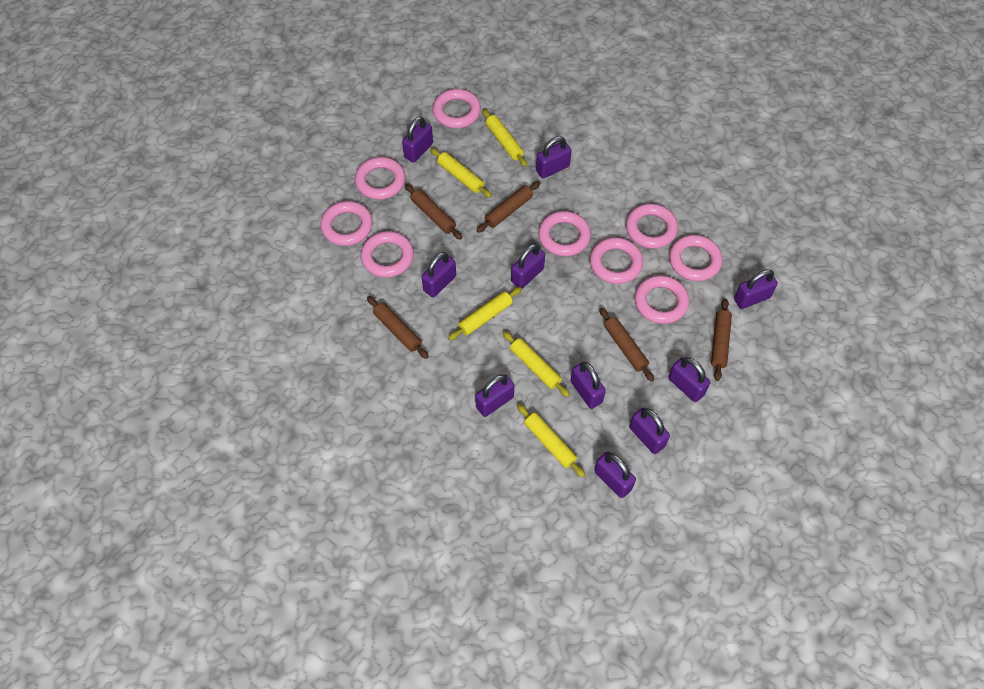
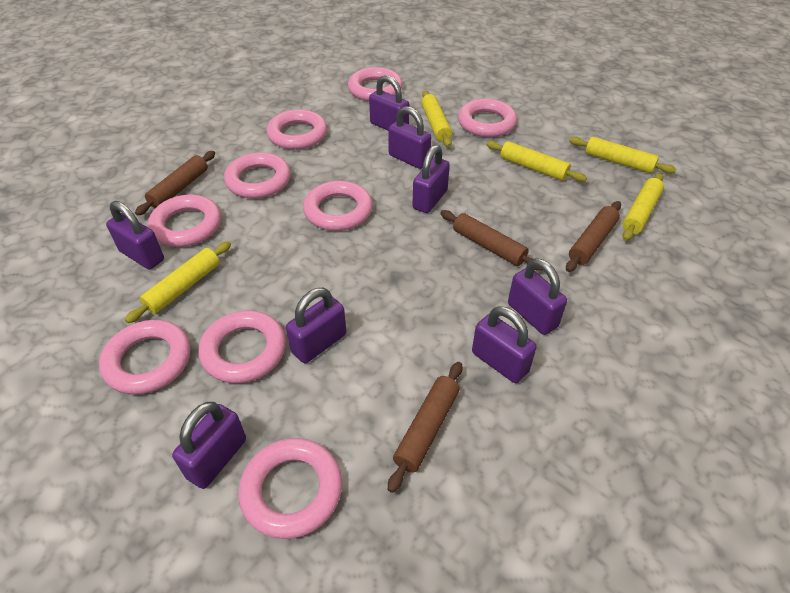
brown rolling pin: 5 -> 4
purple padlock: 10 -> 8

